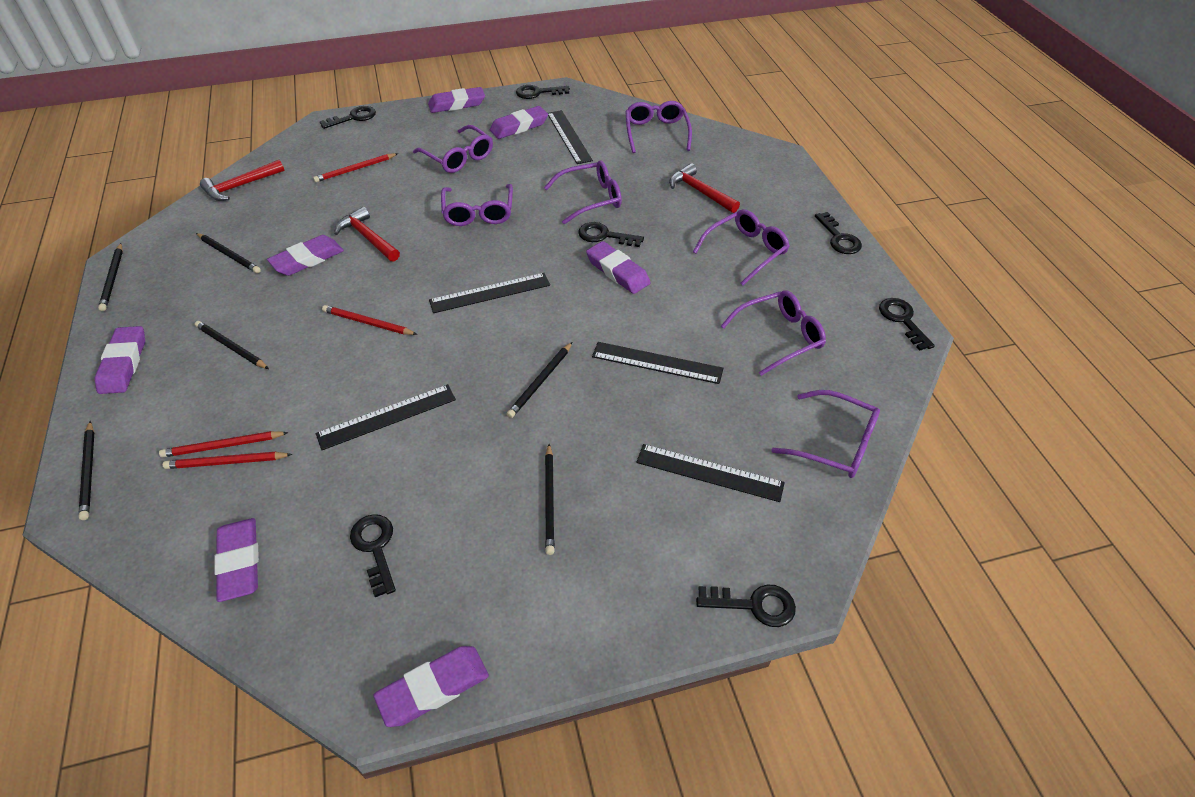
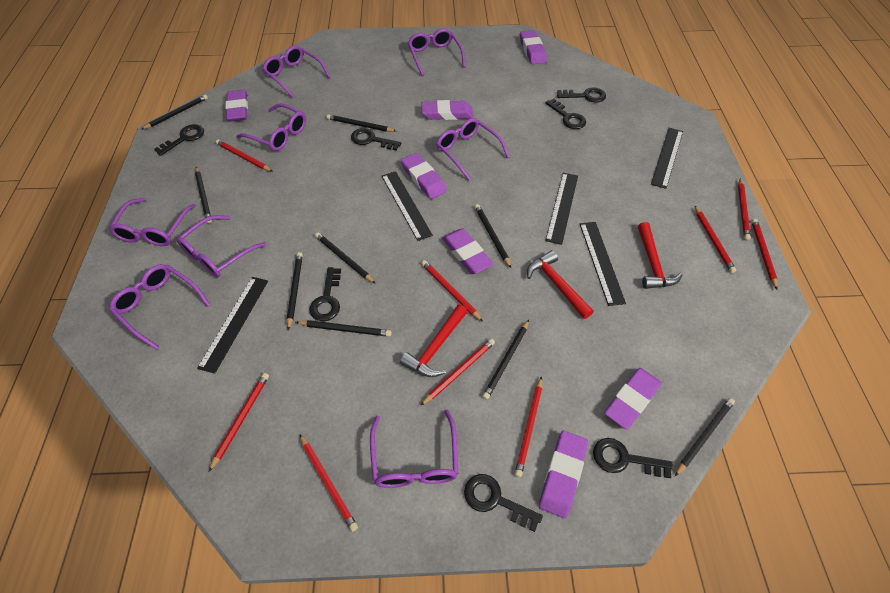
black pencil: 6 -> 9
purple glasses: 7 -> 8
red pencil: 4 -> 9

